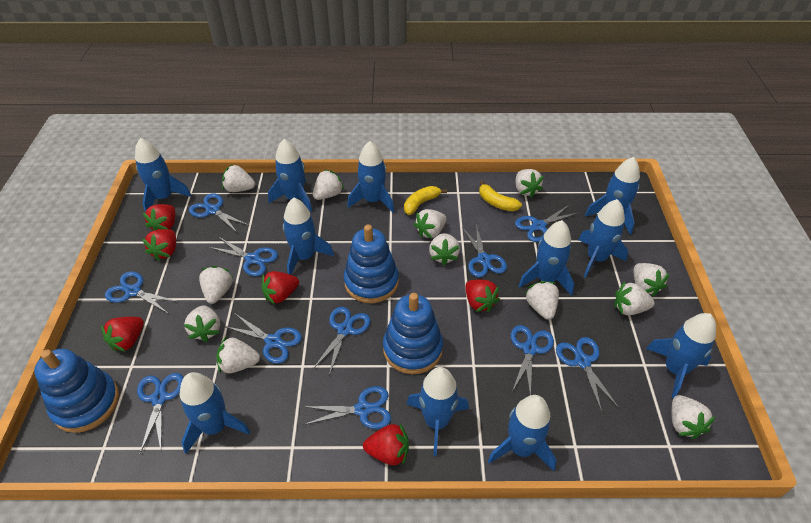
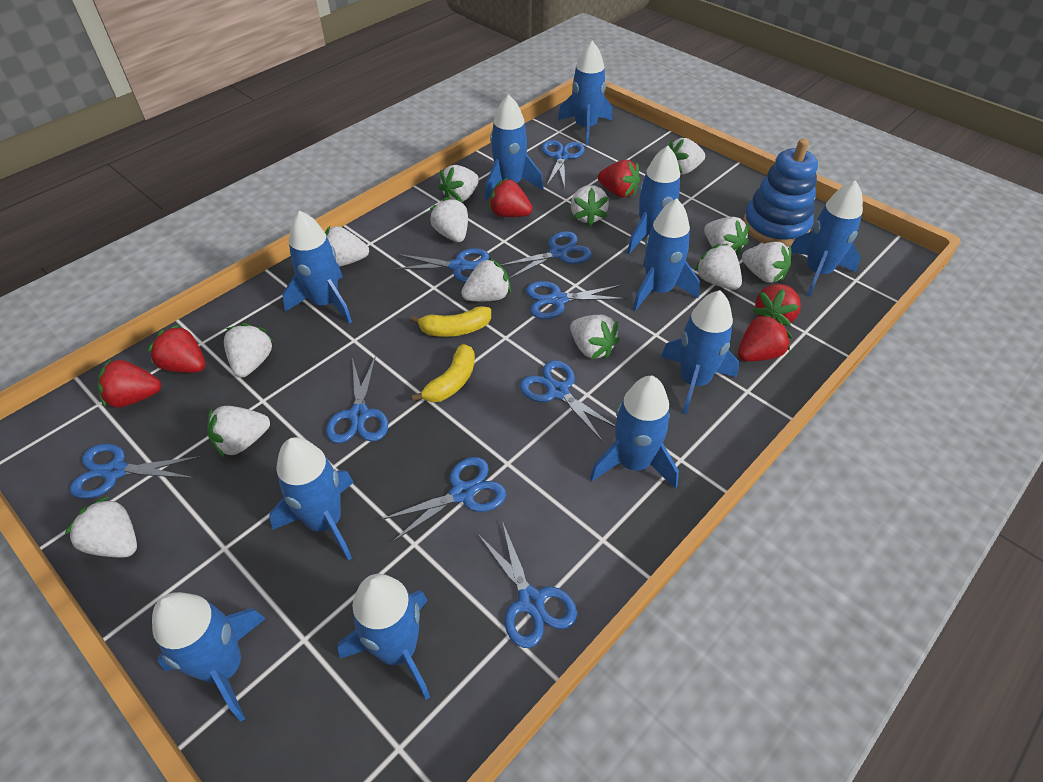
blue scissors: 11 -> 9
blue stacking toy: 3 -> 1
white strawberry: 12 -> 13

